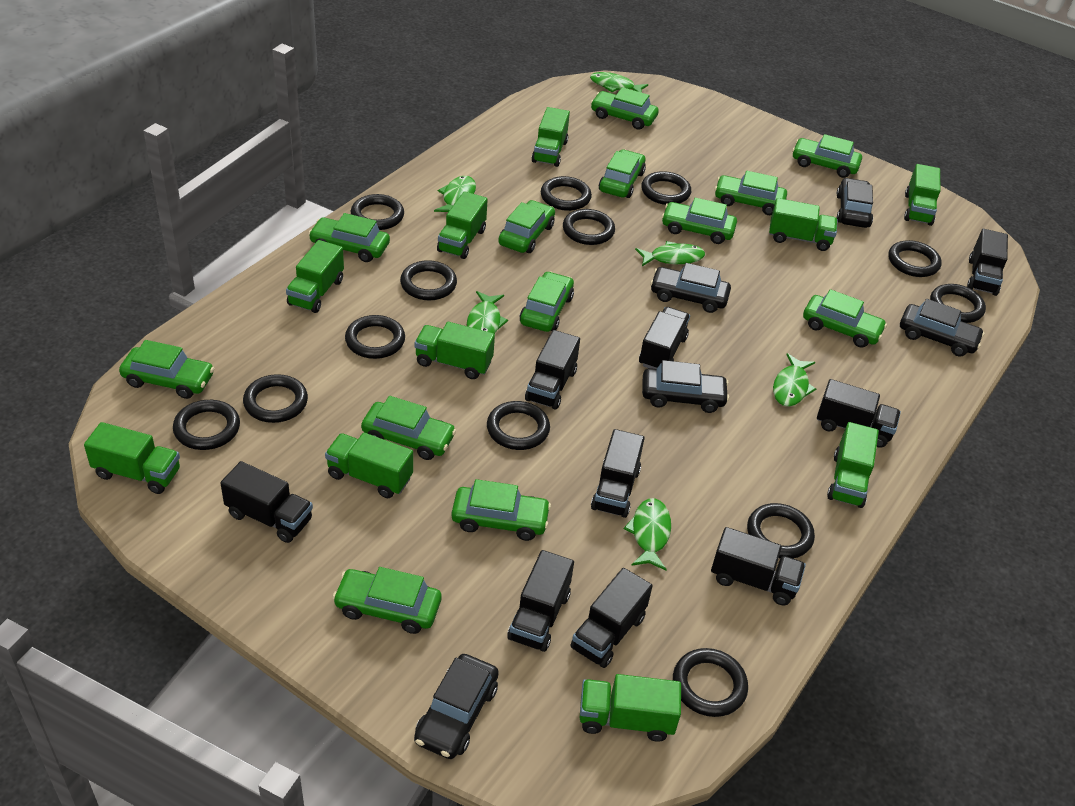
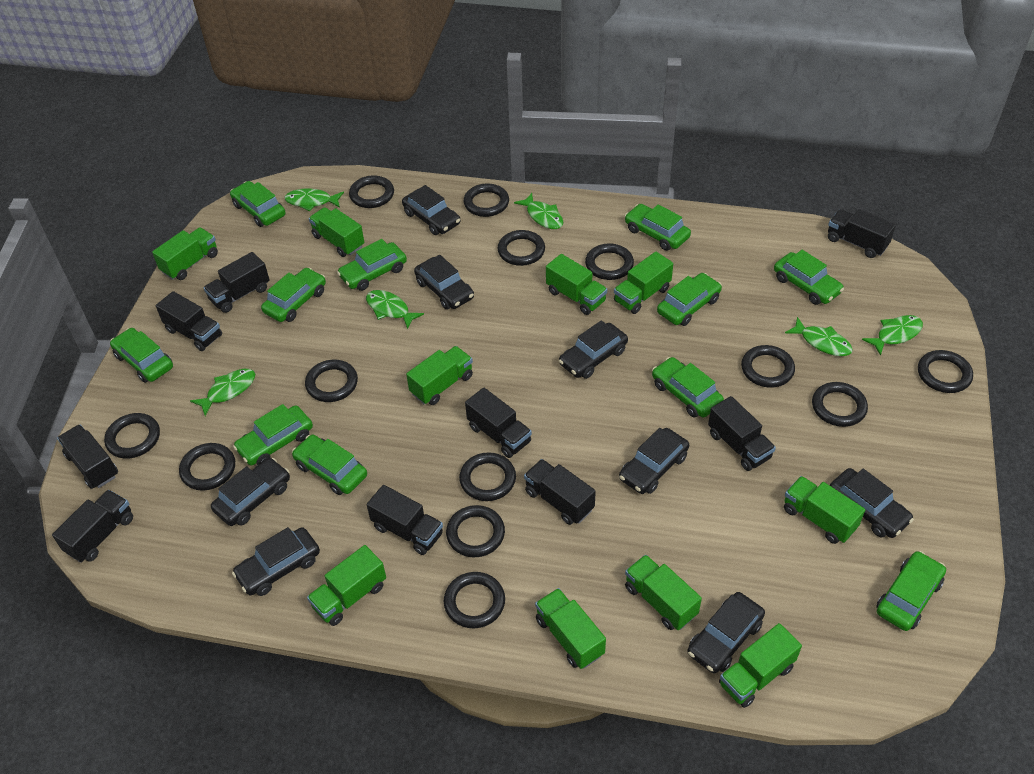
black car: 5 -> 8
green car: 13 -> 11

